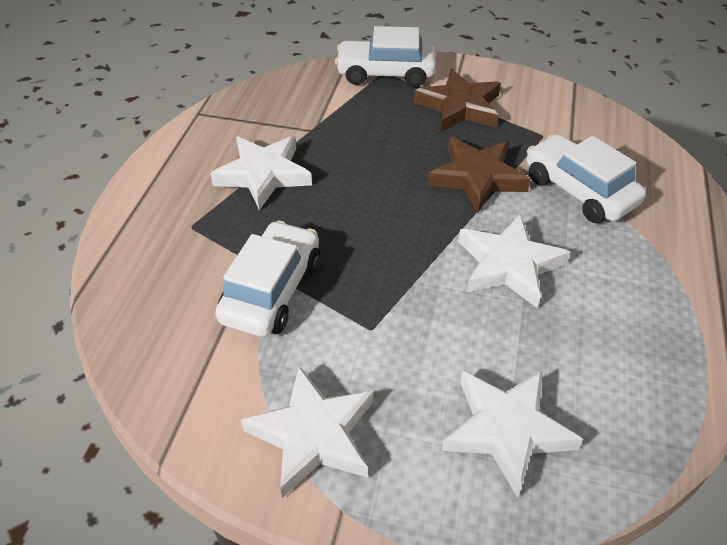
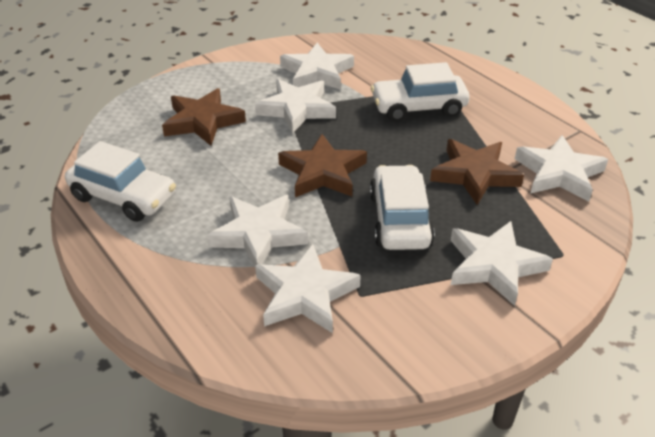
brown star: 2 -> 3
white star: 4 -> 6

